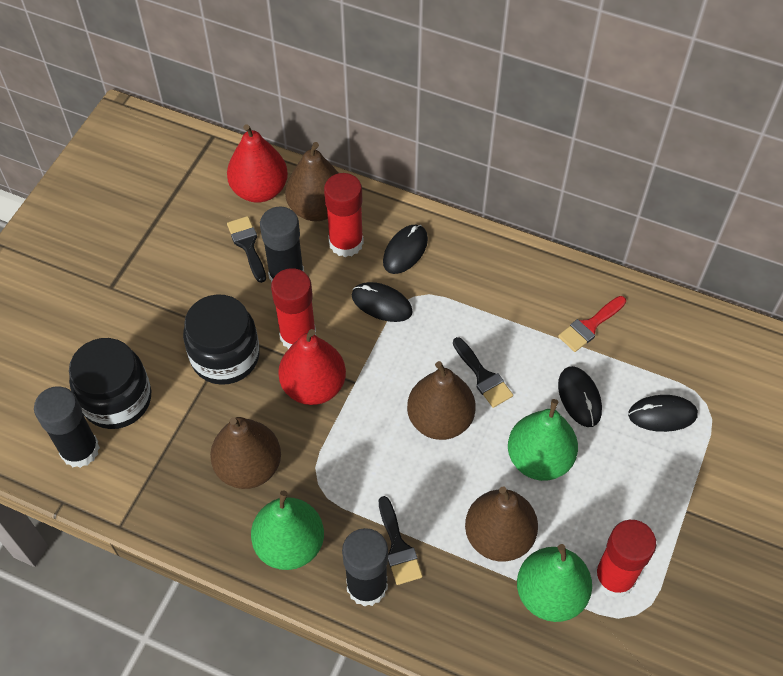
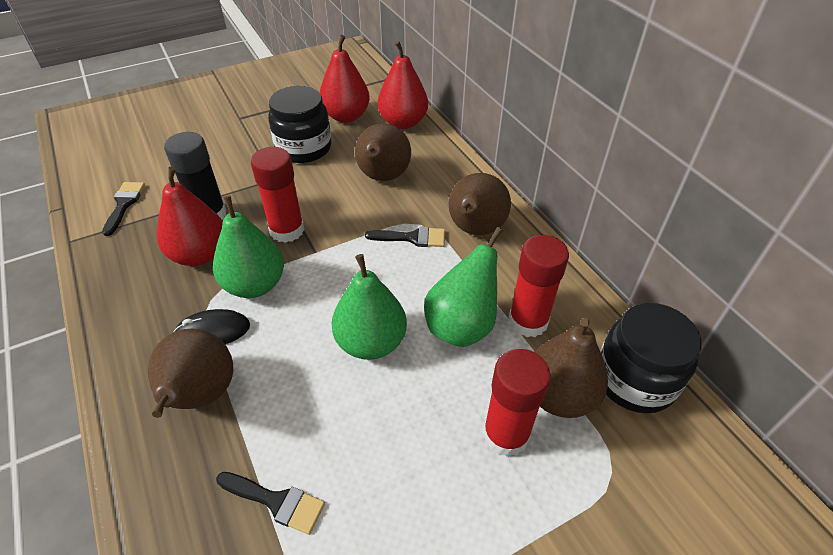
black glue stick: 3 -> 1
black mouse: 4 -> 1
red brush: 1 -> 0
red pear: 2 -> 3

